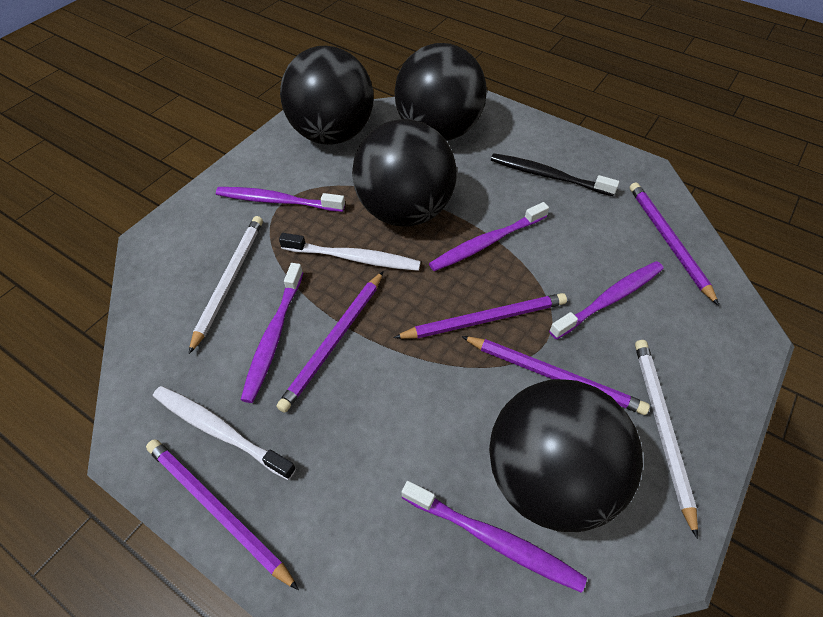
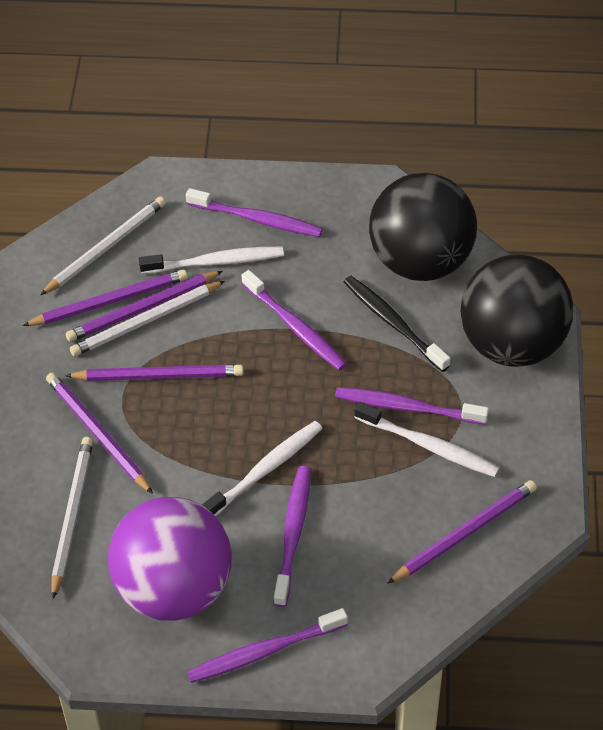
black ball: 4 -> 2
purple ball: 0 -> 1
white pencil: 2 -> 3
white toothbrush: 2 -> 3

